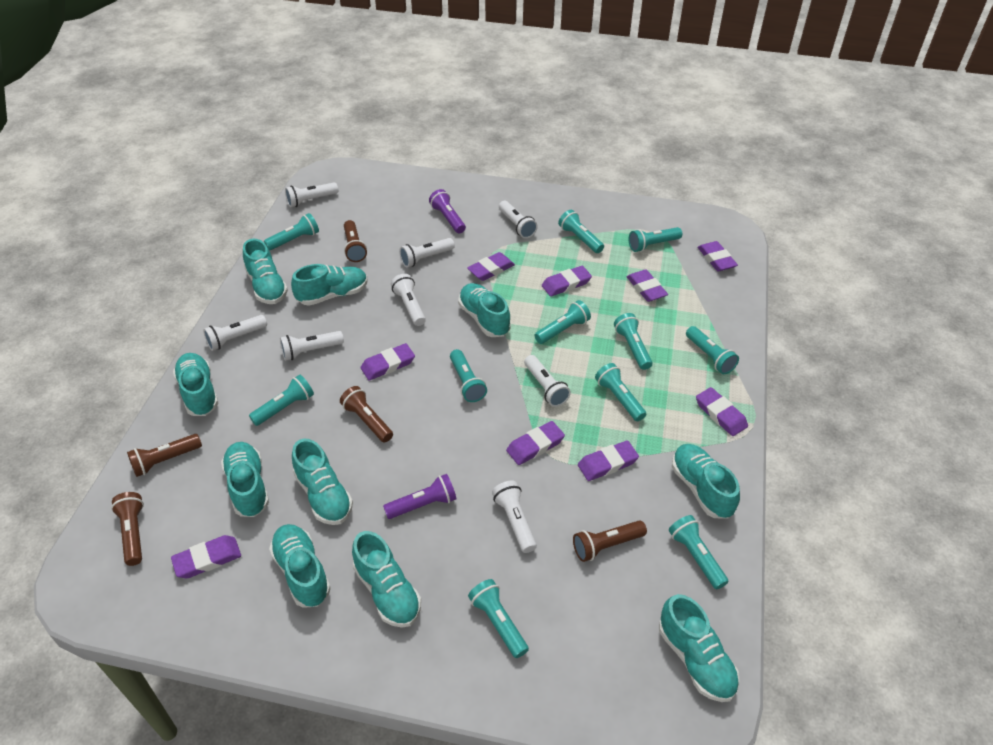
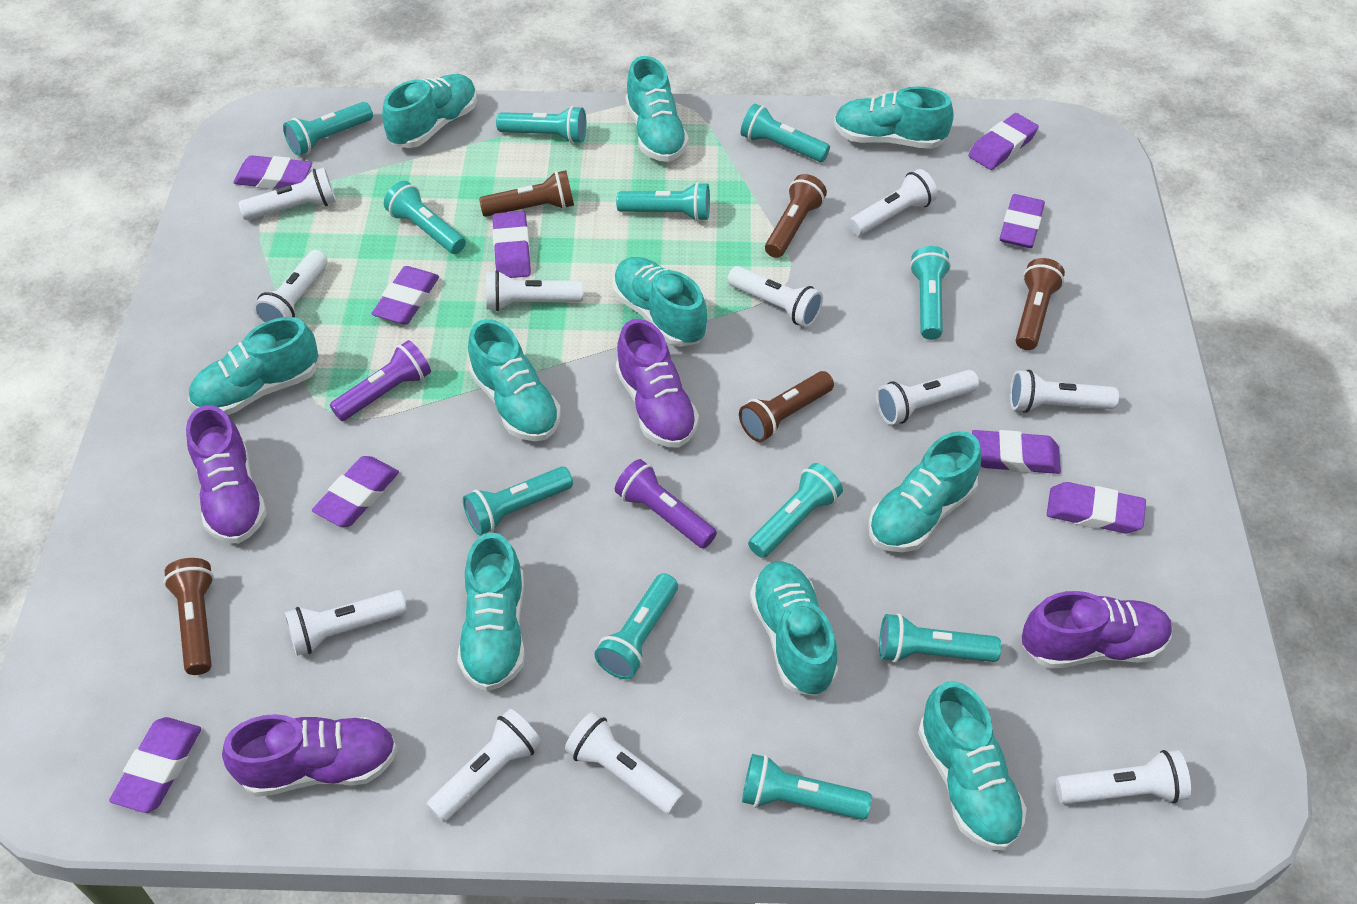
purple shoe: 0 -> 4
white flashlight: 8 -> 11

